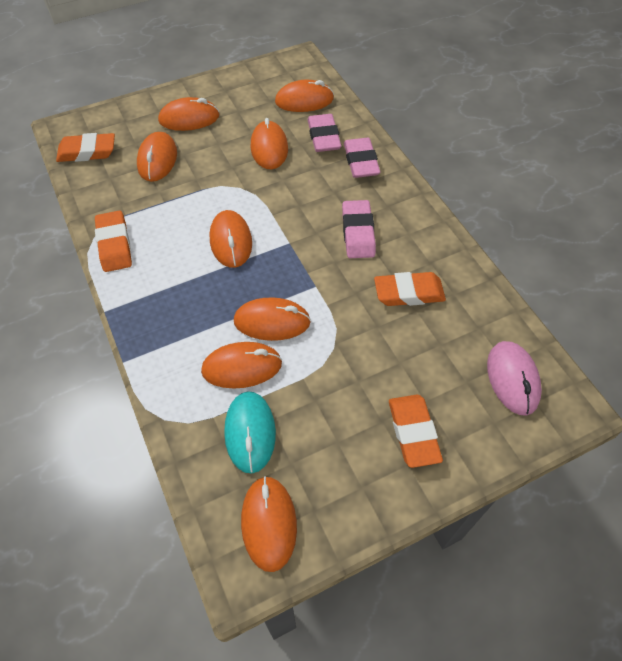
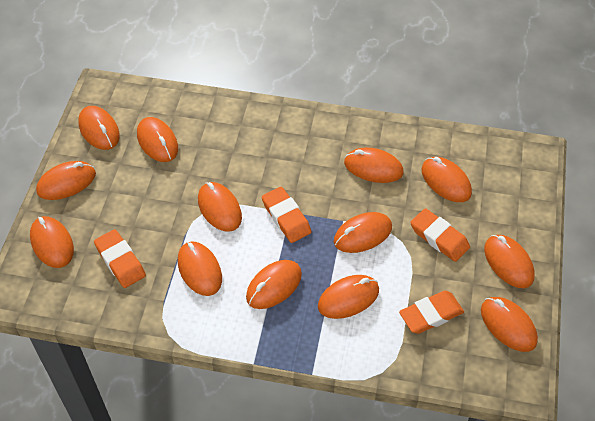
orange mouse: 8 -> 13
pink eraser: 3 -> 0
pink mouse: 1 -> 0
turquoise mouse: 1 -> 0

